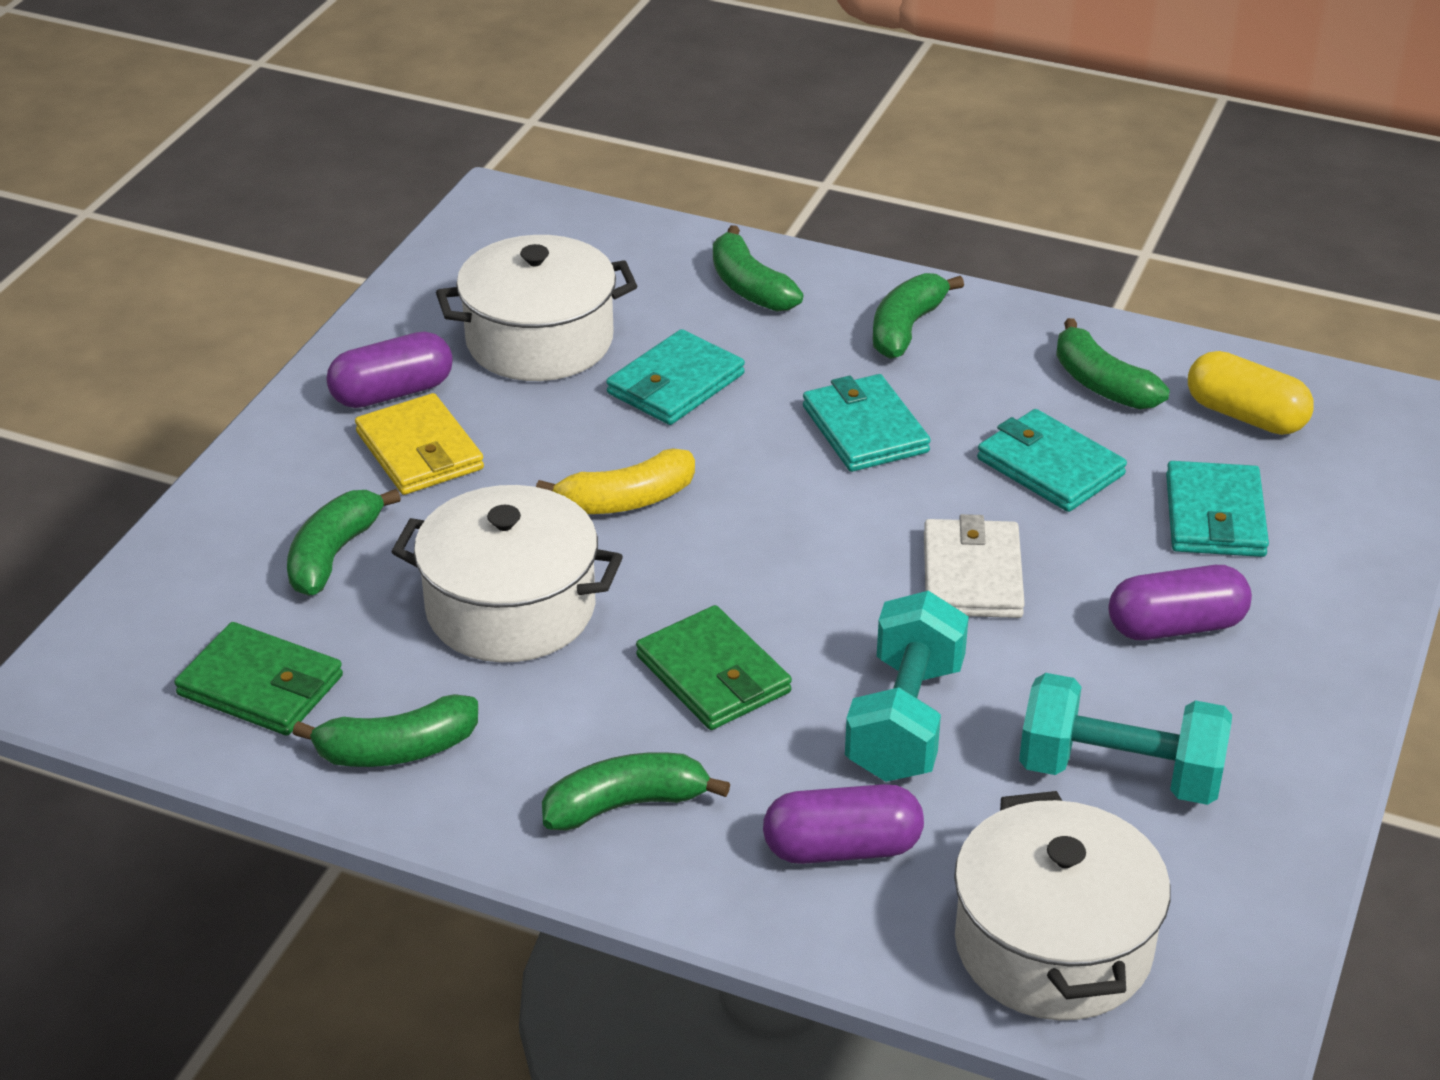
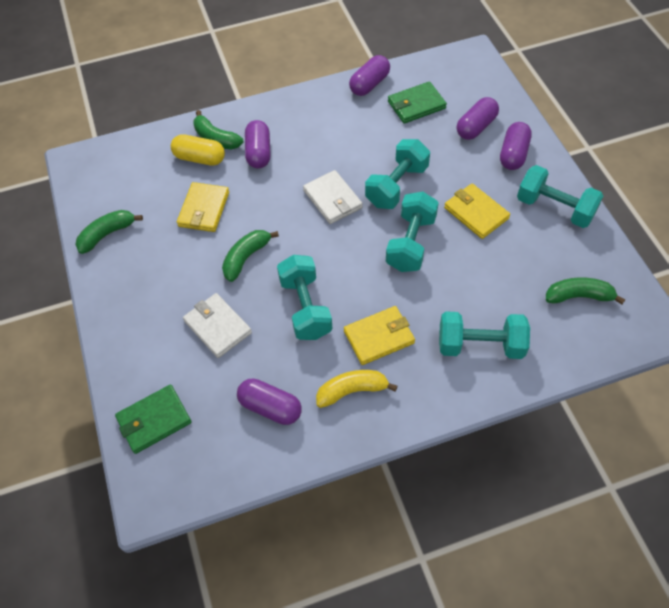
green banana: 6 -> 4
purple capsule: 3 -> 5
turquoise dumbbell: 2 -> 5
turquoise wallet: 4 -> 0
white pot: 3 -> 0
white wallet: 1 -> 2
yellow wallet: 1 -> 3

